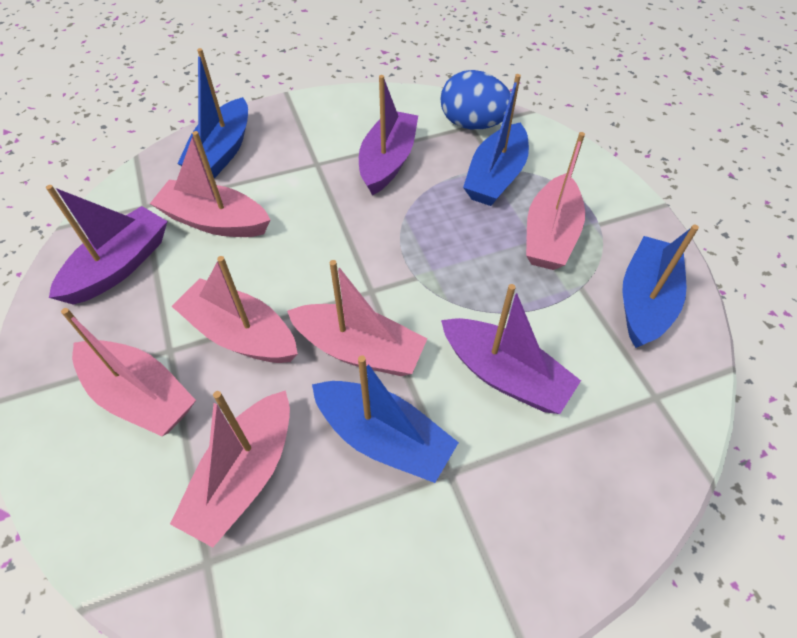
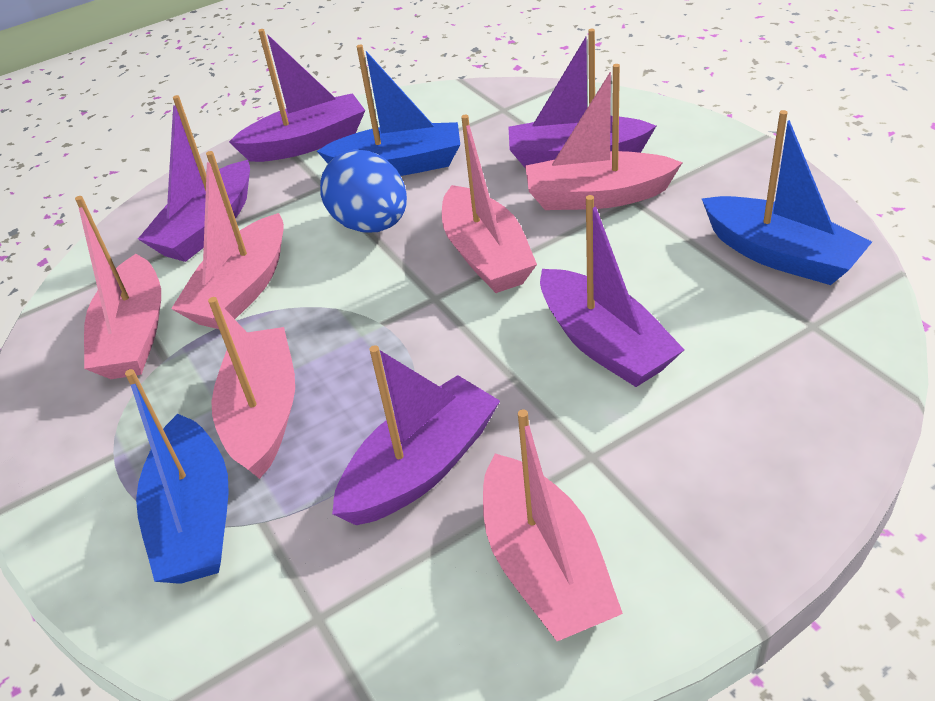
blue boat: 4 -> 3
purple boat: 3 -> 5

